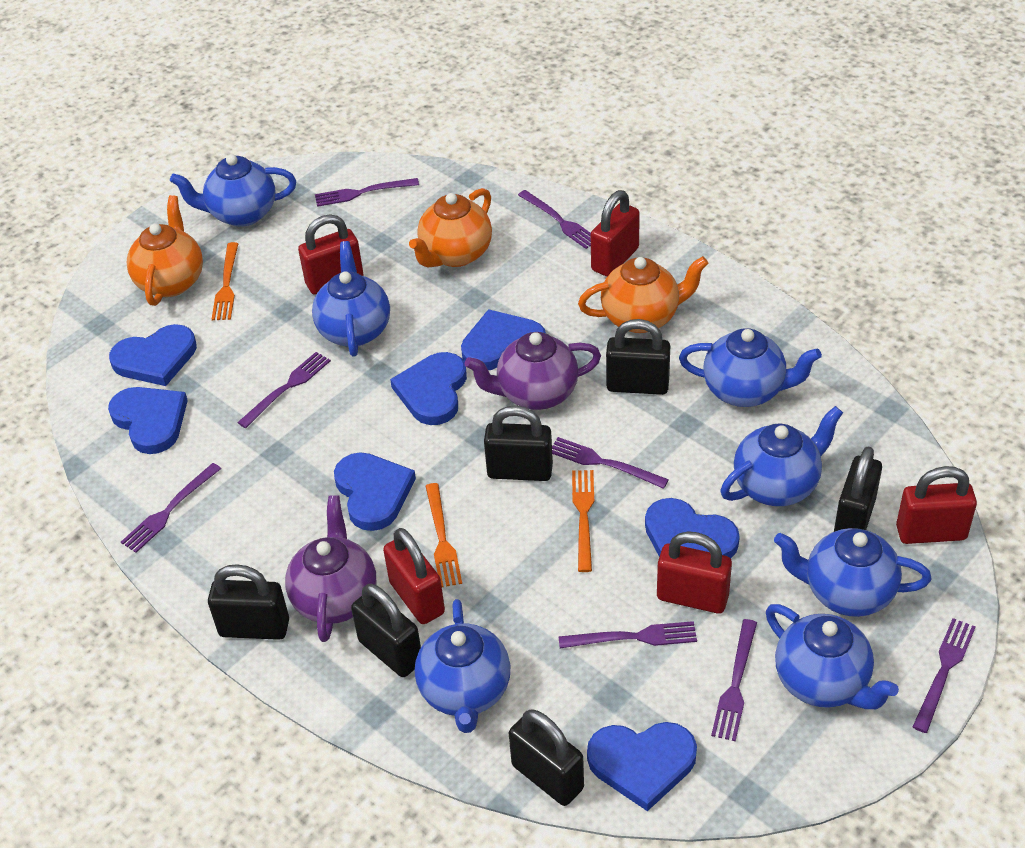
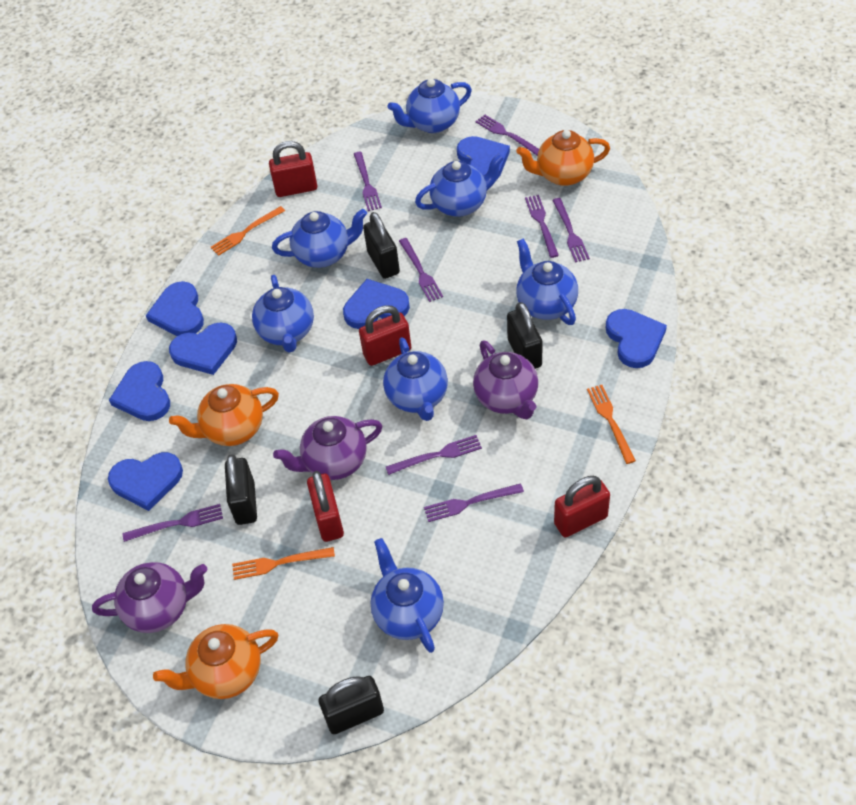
black padlock: 6 -> 4
purple teapot: 2 -> 3
red padlock: 5 -> 4

